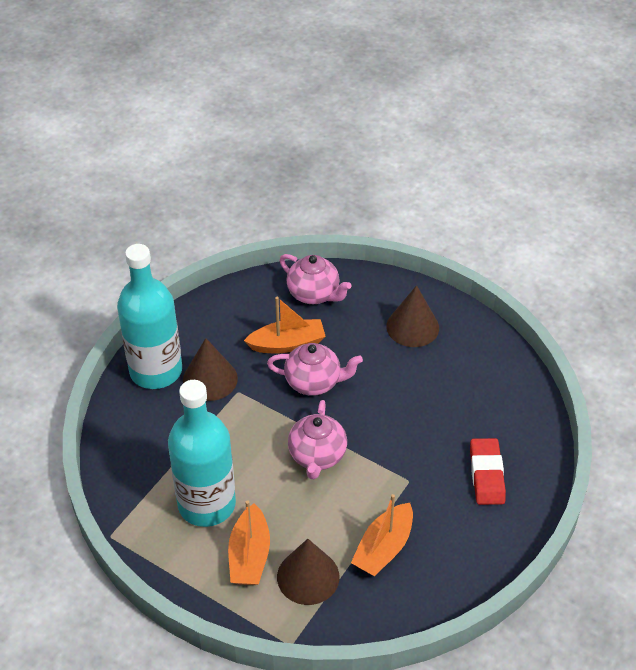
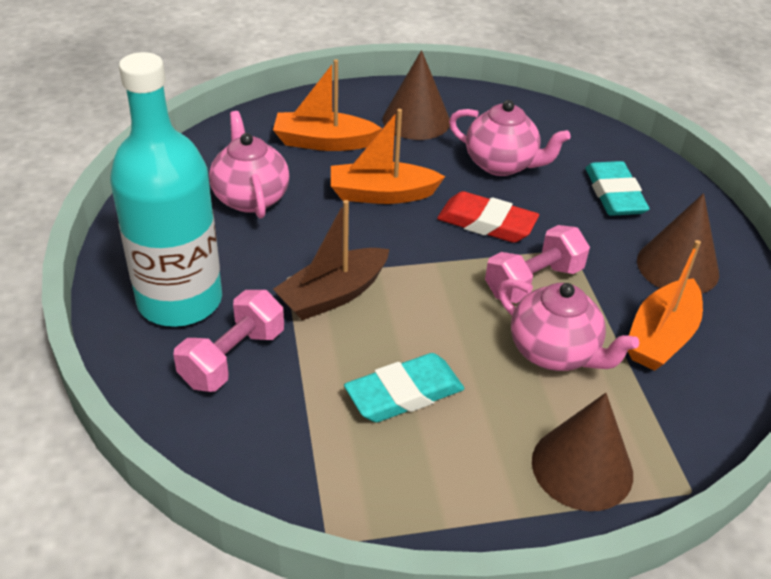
brown boat: 0 -> 1
pink dumbbell: 0 -> 2
turquoise bottle: 2 -> 1
turquoise eraser: 0 -> 2

